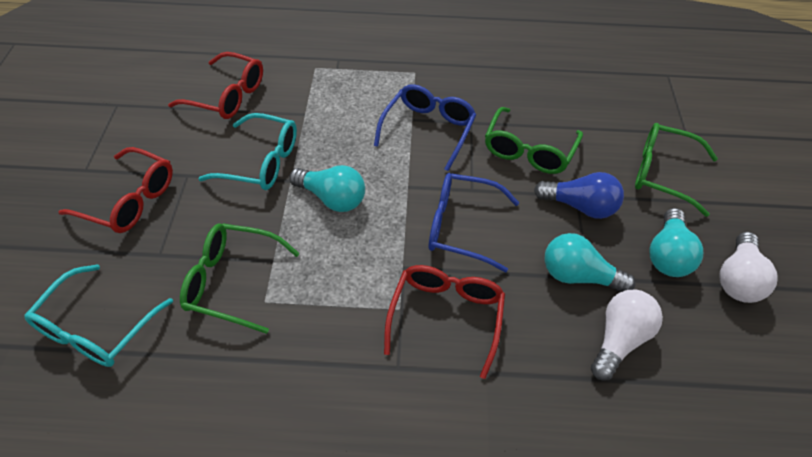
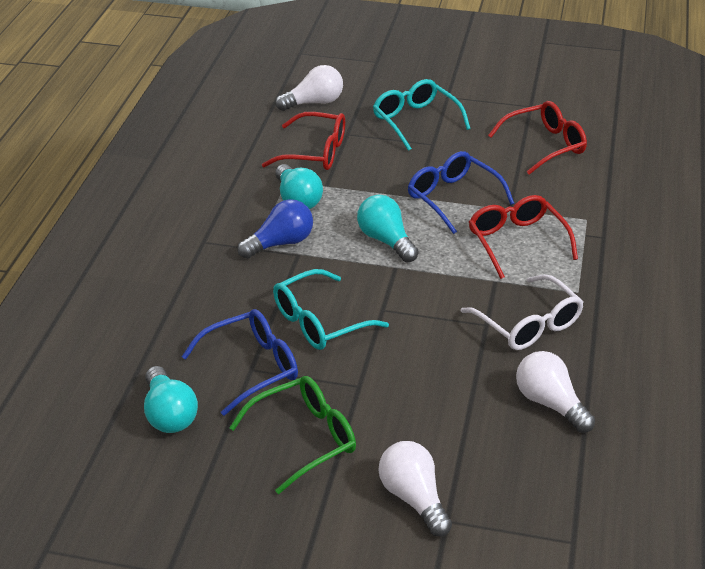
green glasses: 3 -> 1
white glasses: 0 -> 1
white light bulb: 2 -> 3

